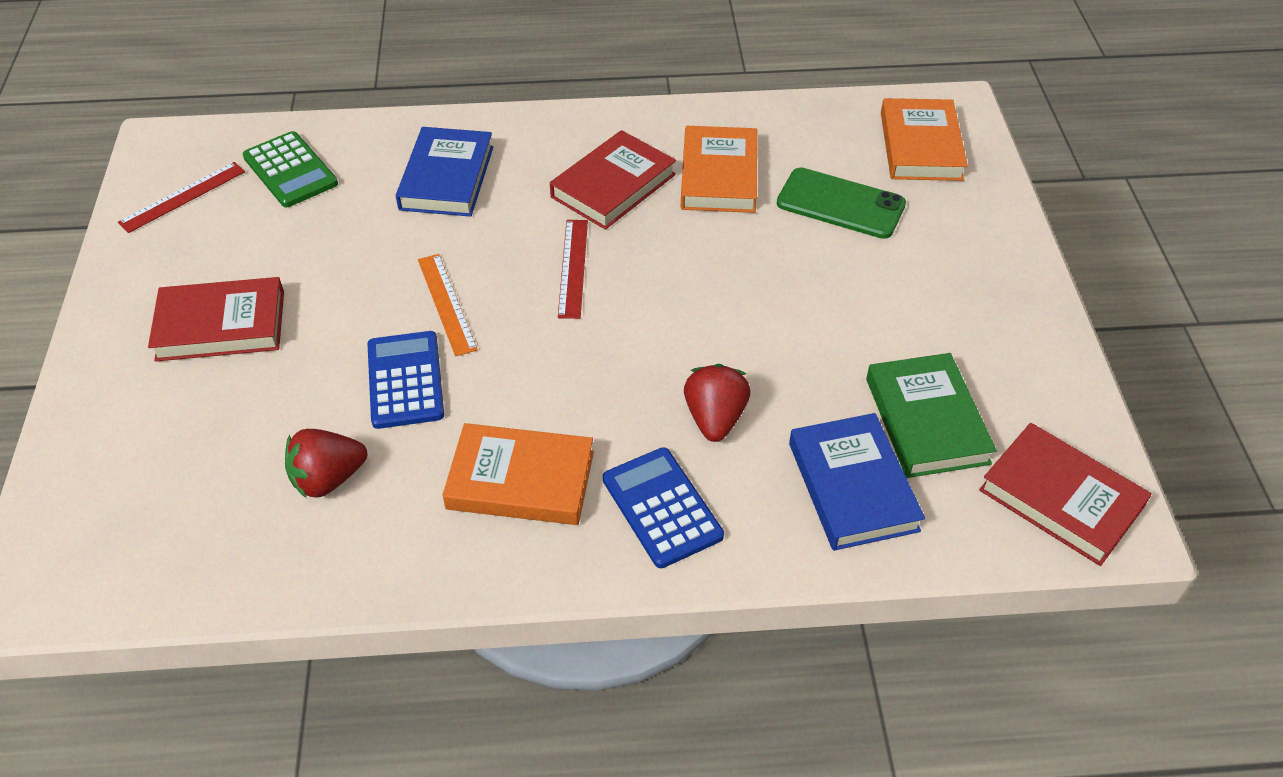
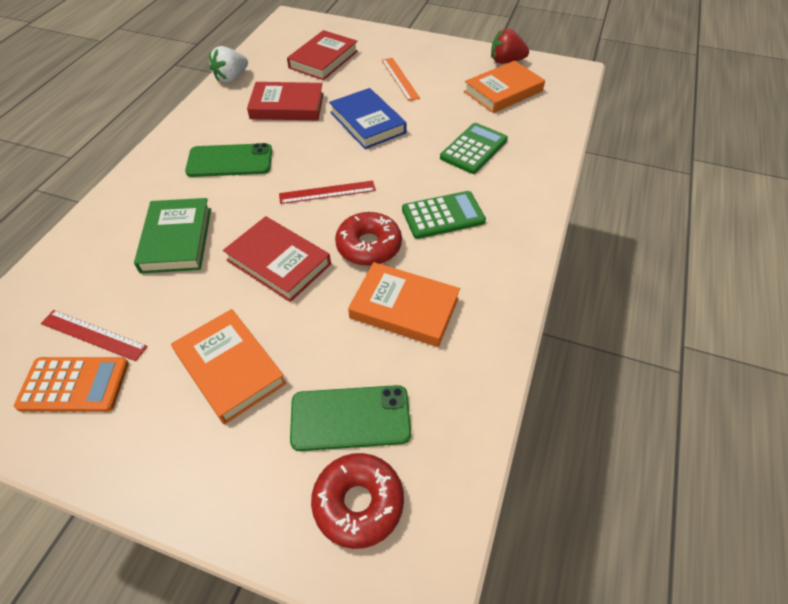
blue book: 2 -> 1
blue calculator: 2 -> 0
green calculator: 1 -> 2
green phone: 1 -> 2
orange calculator: 0 -> 1
red donut: 0 -> 2
red strawberry: 2 -> 1
white strawberry: 0 -> 1

